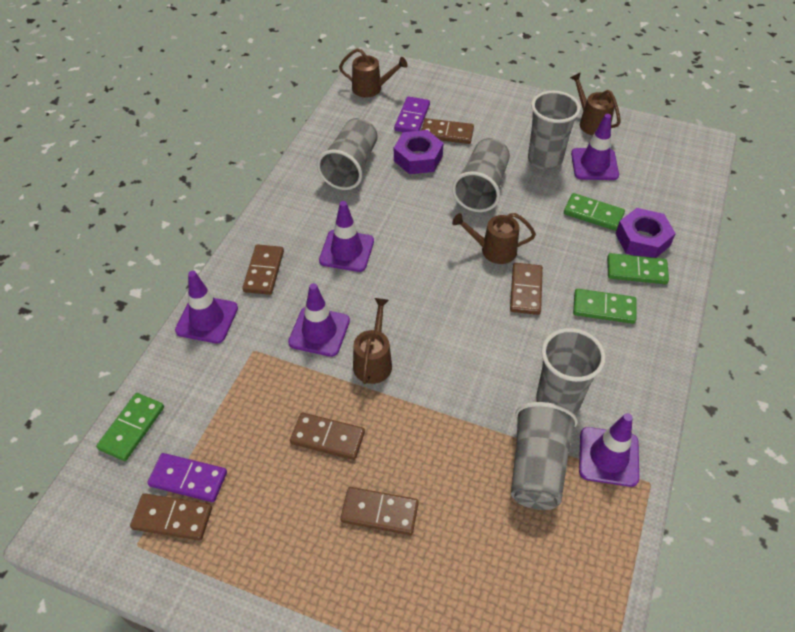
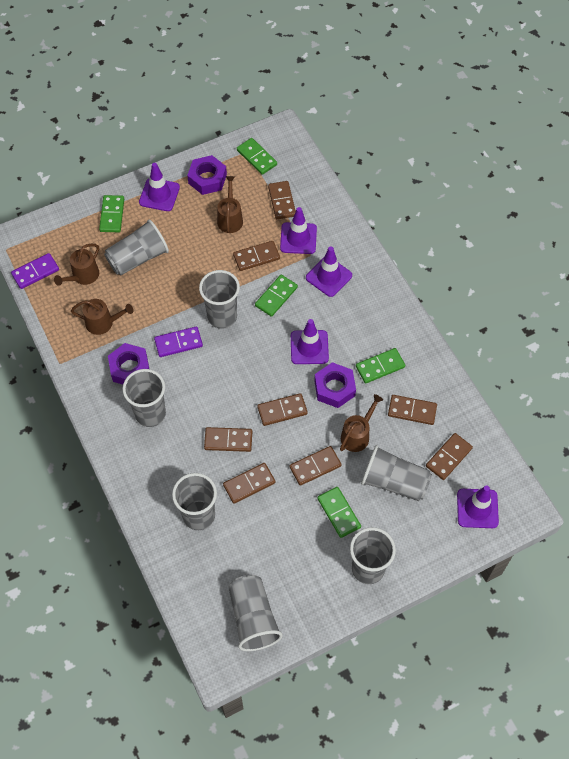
brown domino: 6 -> 8
green domino: 4 -> 5
grey cup: 5 -> 7
purple nut: 2 -> 3

